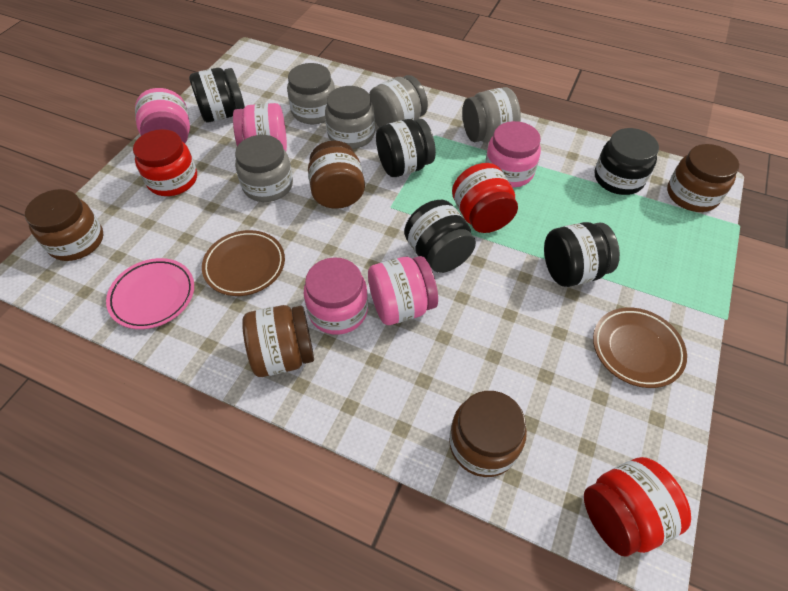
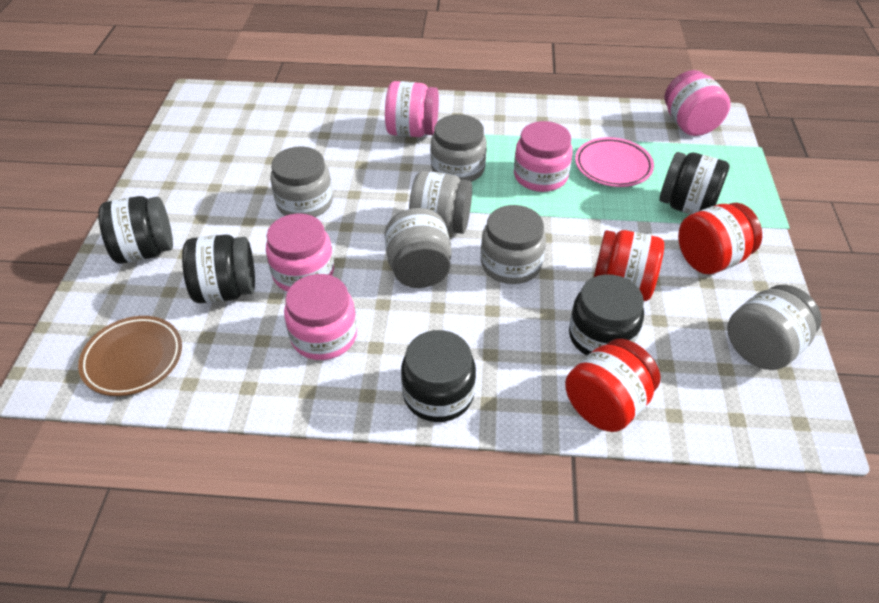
brown jar: 5 -> 0
brown plate: 2 -> 1
grey jar: 5 -> 6

